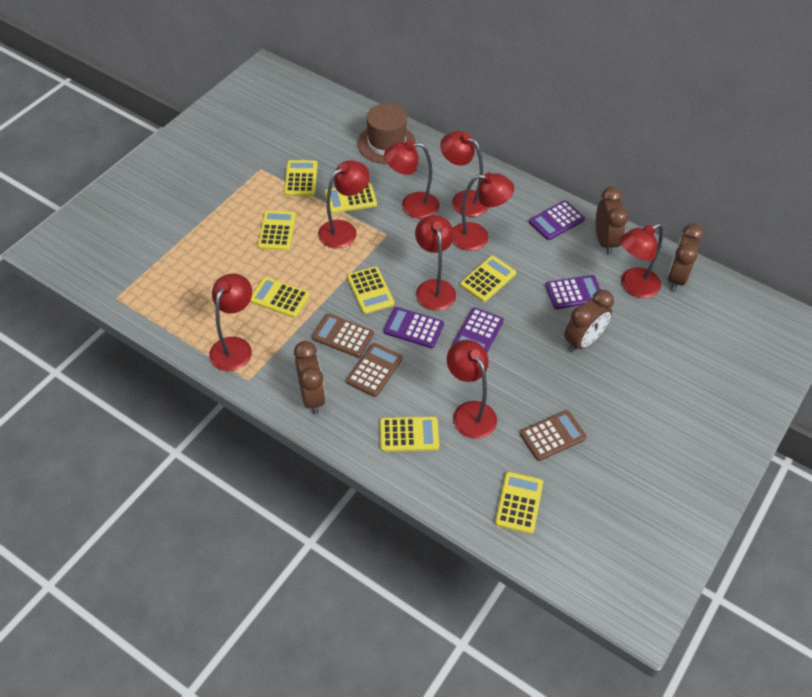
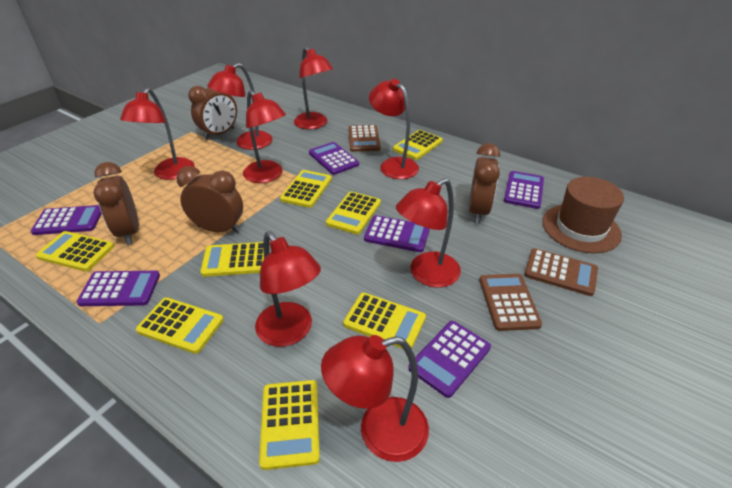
purple calculator: 4 -> 6

